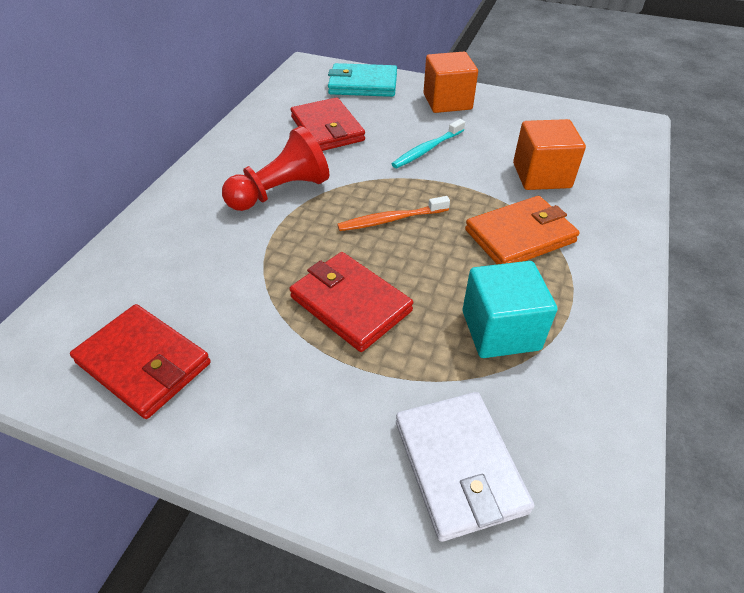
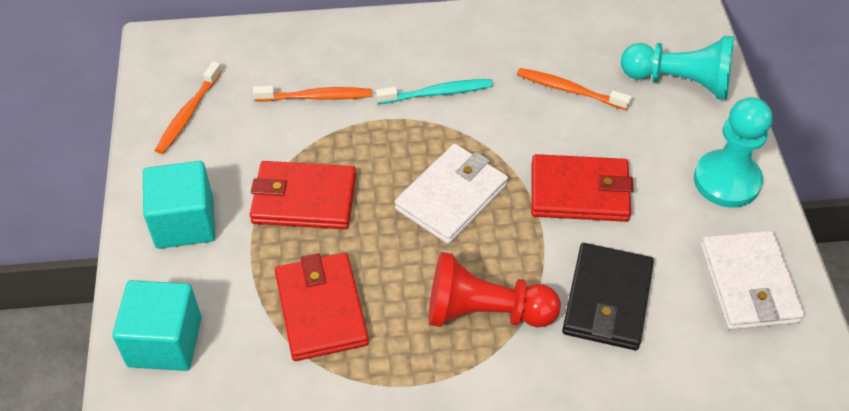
black wallet: 0 -> 1
orange cube: 2 -> 0
orange toothbrush: 1 -> 3
orange wallet: 1 -> 0
turquoise cube: 1 -> 2
turquoise pawn: 0 -> 2
turquoise wallet: 1 -> 0
white wallet: 1 -> 2

